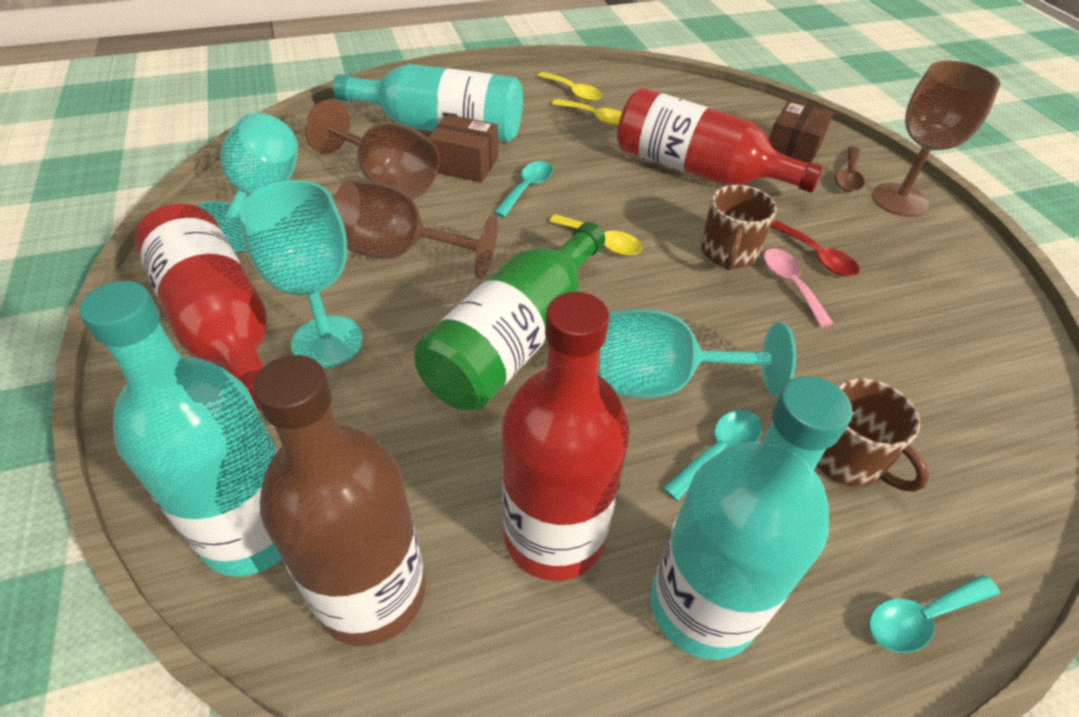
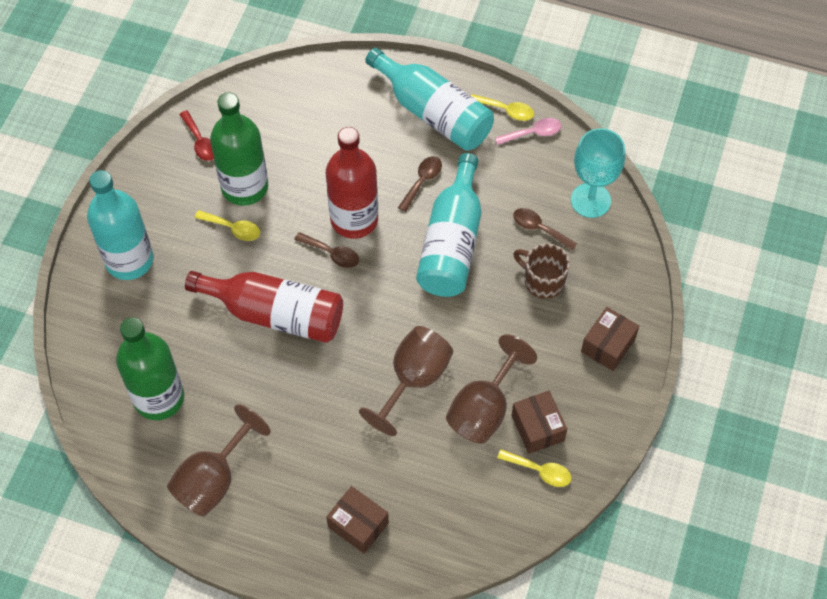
brown bottle: 1 -> 0
brown box: 2 -> 3
brown mug: 2 -> 1
brown spoon: 1 -> 3
green bottle: 1 -> 2
red bottle: 3 -> 2
turquoise goblet: 3 -> 1
turquoise spoon: 3 -> 0

